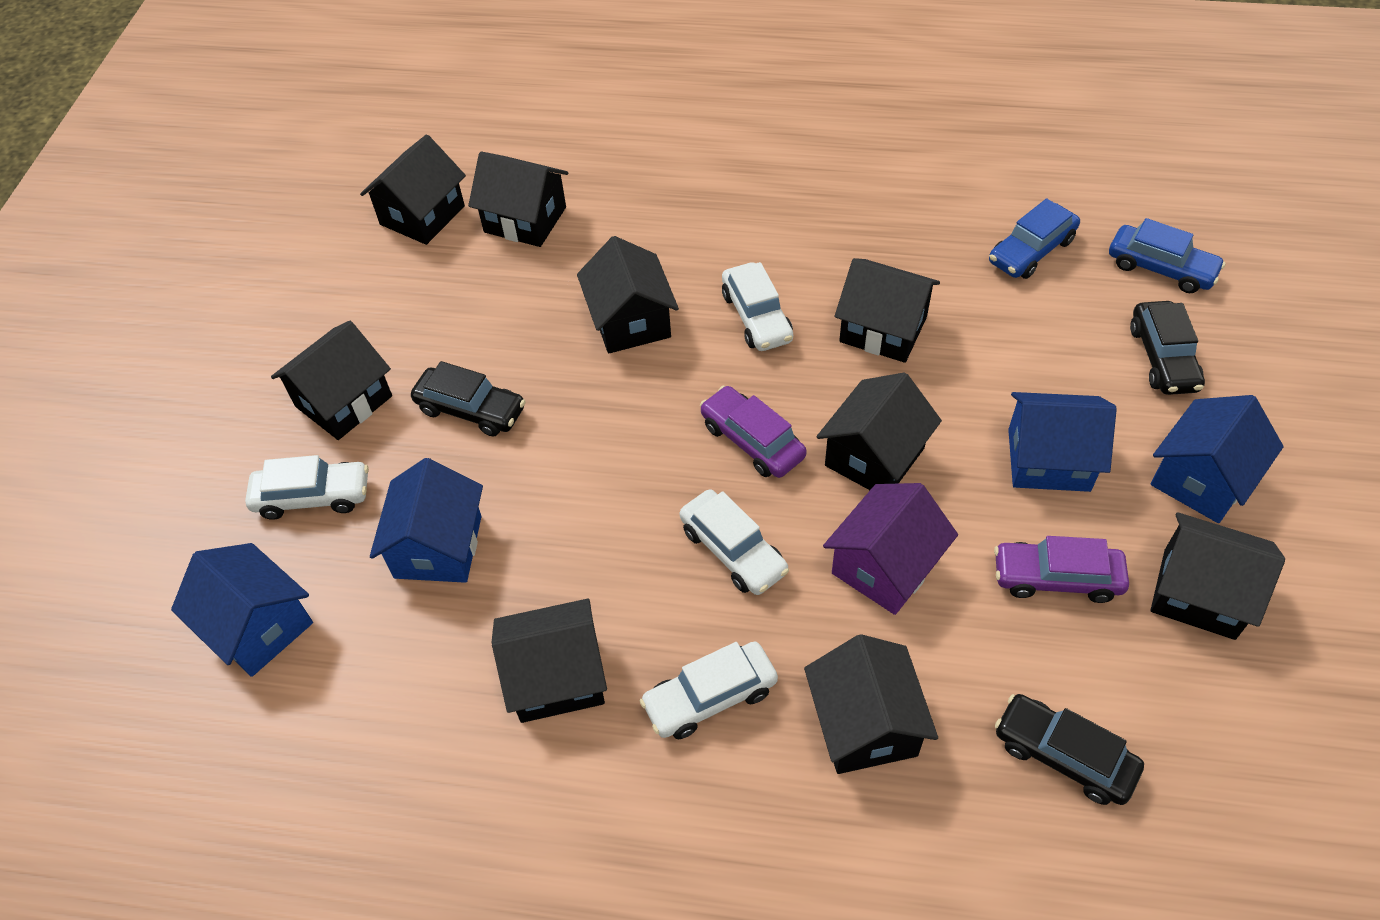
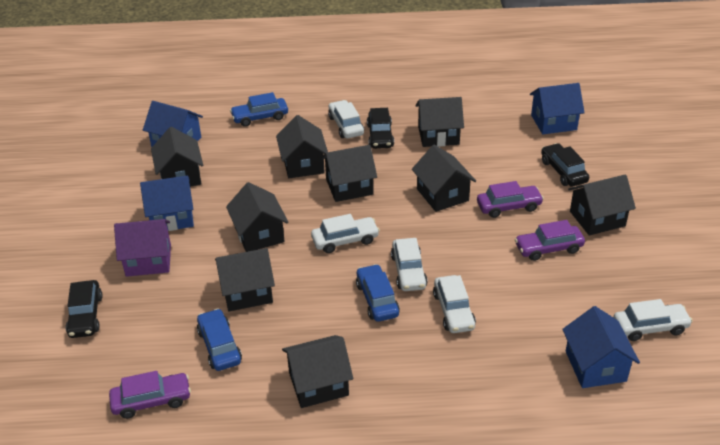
blue car: 2 -> 3
purple car: 2 -> 3
white car: 4 -> 5

